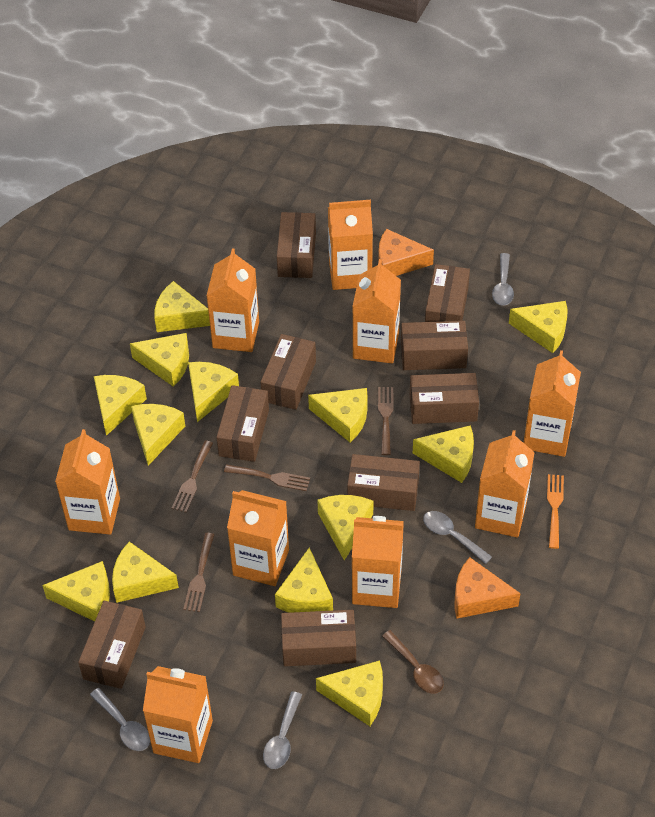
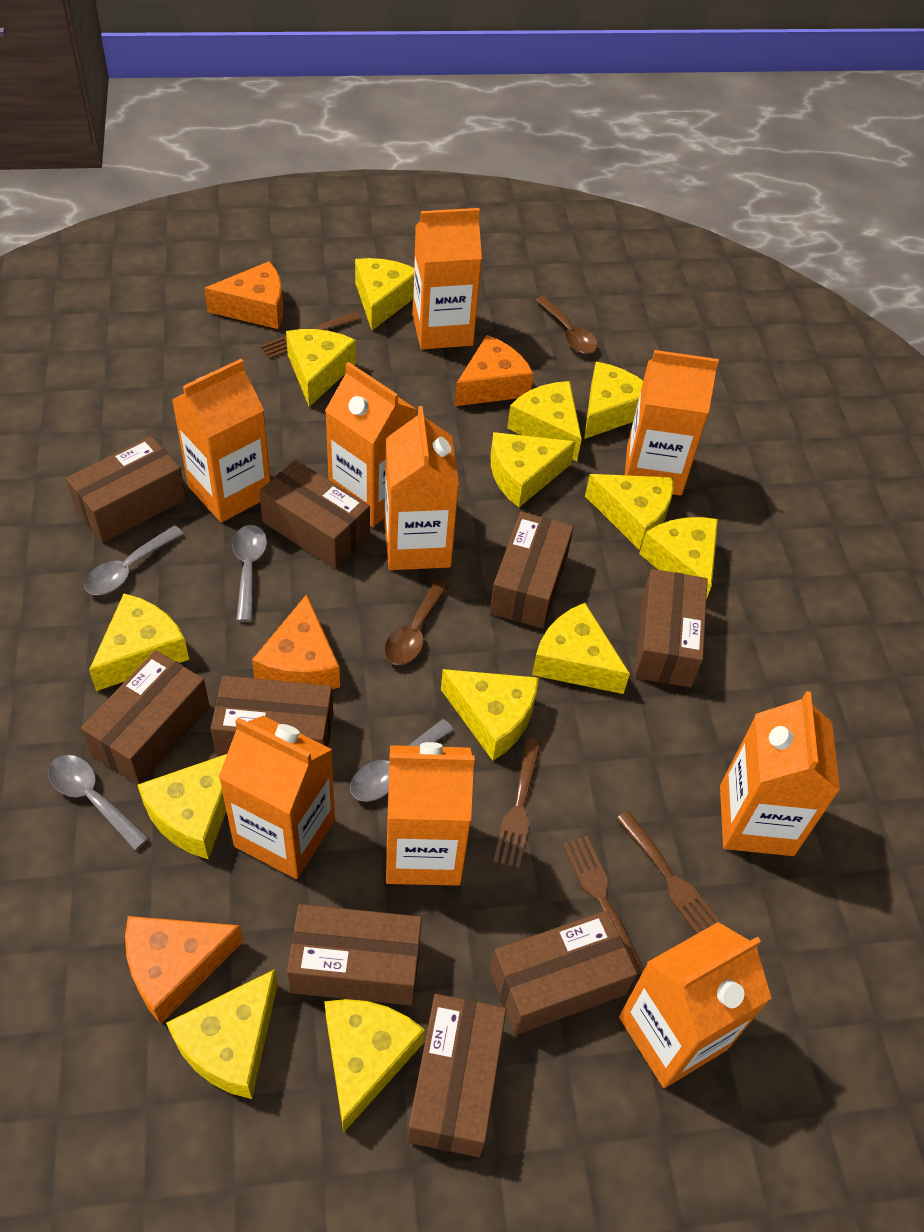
brown spoon: 1 -> 2
orange cheese: 2 -> 4
orange fork: 1 -> 0

